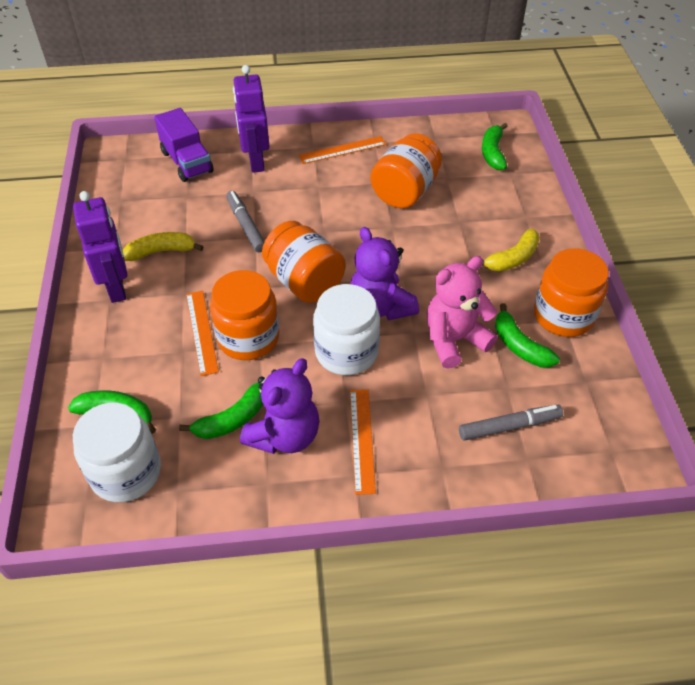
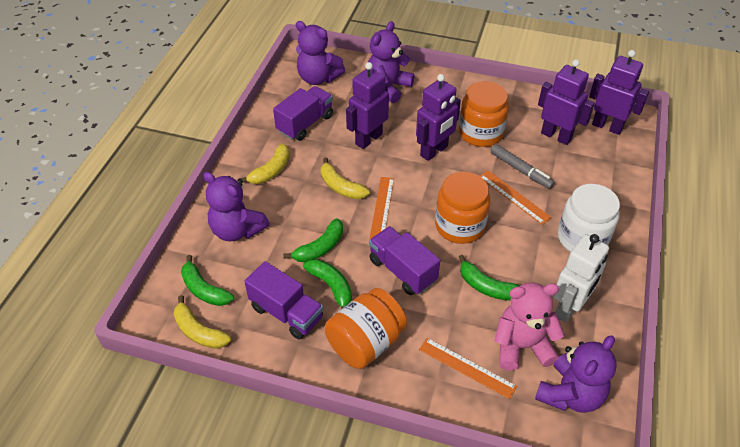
grey marker: 2 -> 1
orange jar: 4 -> 3
purple robot: 2 -> 4
purple teddy bear: 2 -> 4
purple truck: 1 -> 3
white jar: 2 -> 1
white robot: 0 -> 1
yellow banana: 2 -> 3

